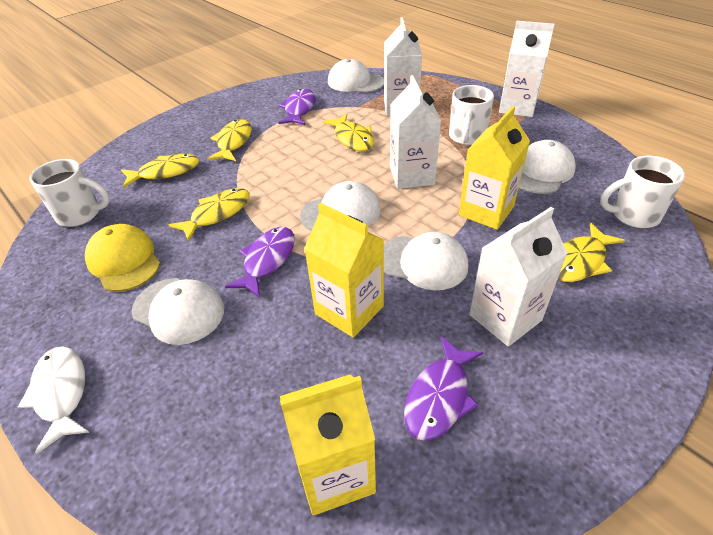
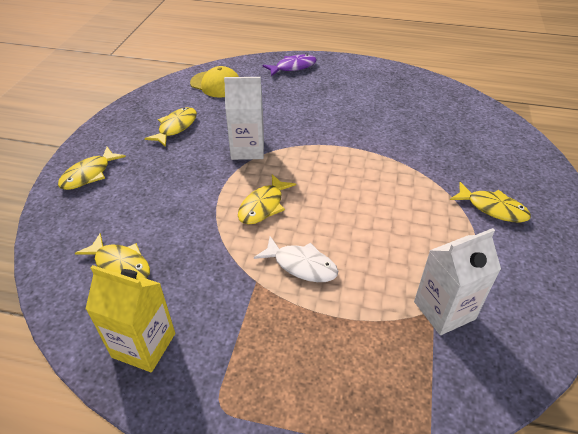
purple fish: 3 -> 1
white cap: 5 -> 0
white carton: 4 -> 2
white mug: 3 -> 0
yellow carton: 3 -> 1

